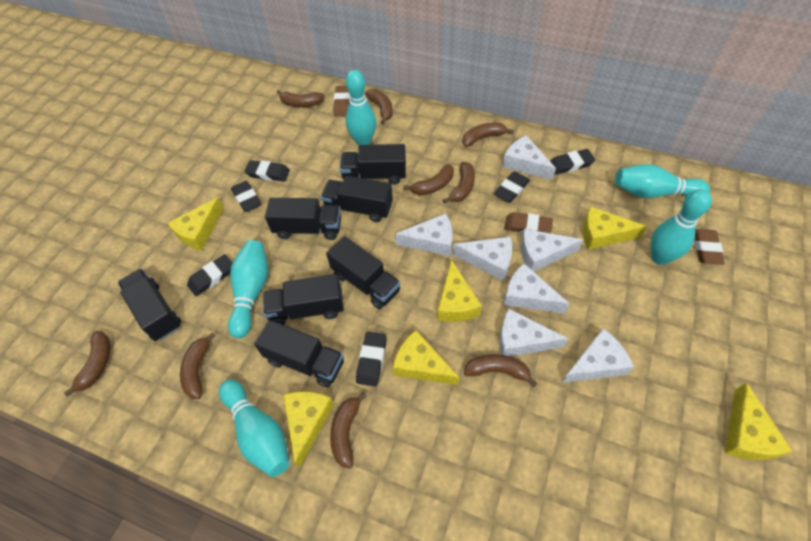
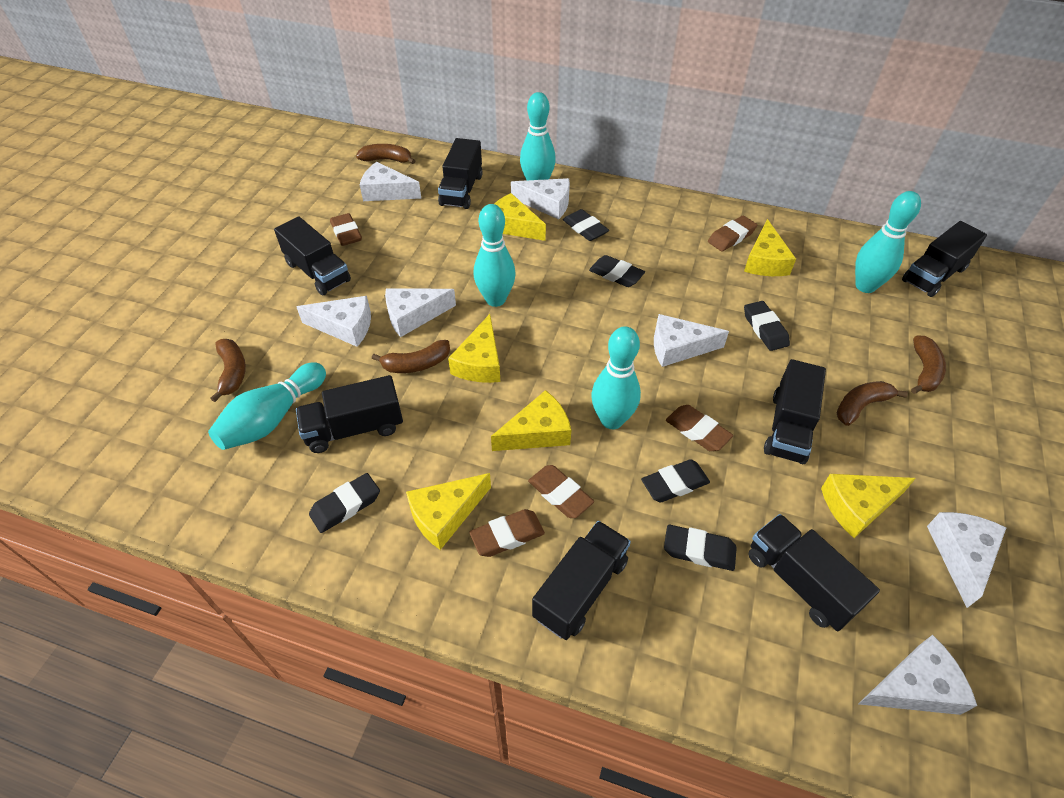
brown banana: 9 -> 5
brown eraser: 3 -> 5

